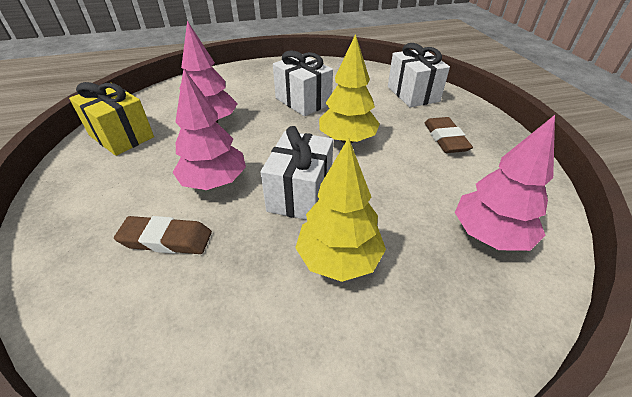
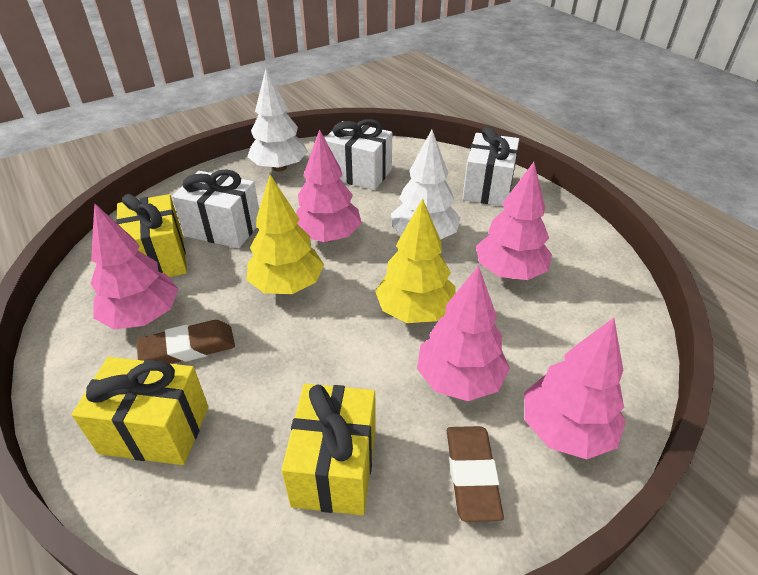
pink tree: 3 -> 5
white tree: 0 -> 2
yellow gift: 1 -> 3

